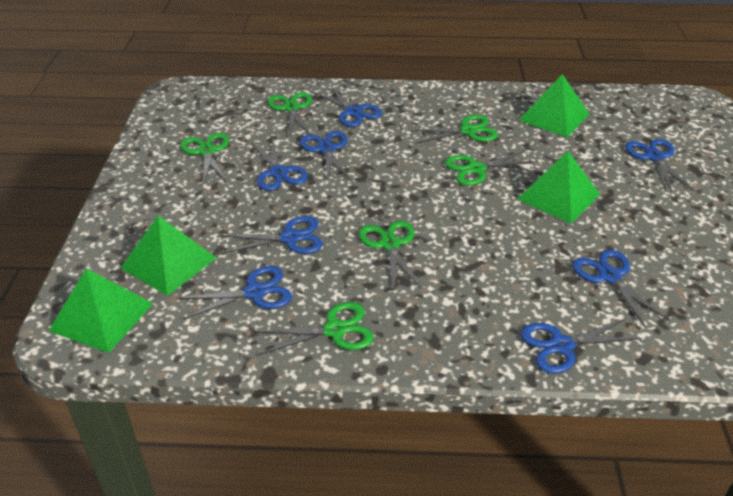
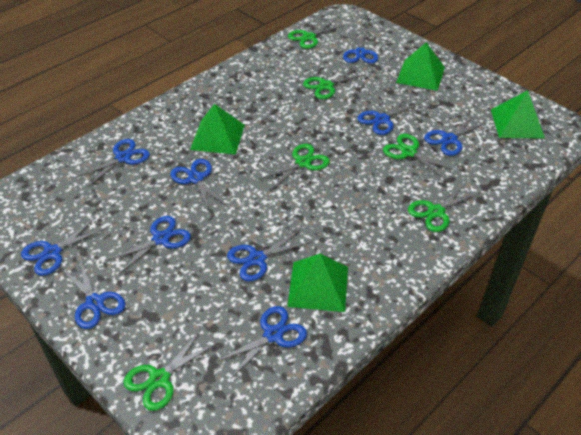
blue scissors: 8 -> 10

